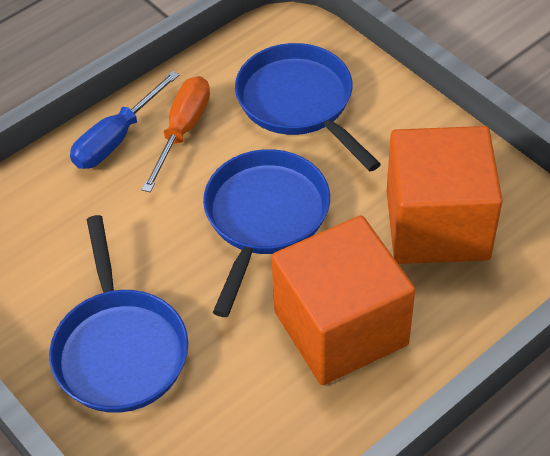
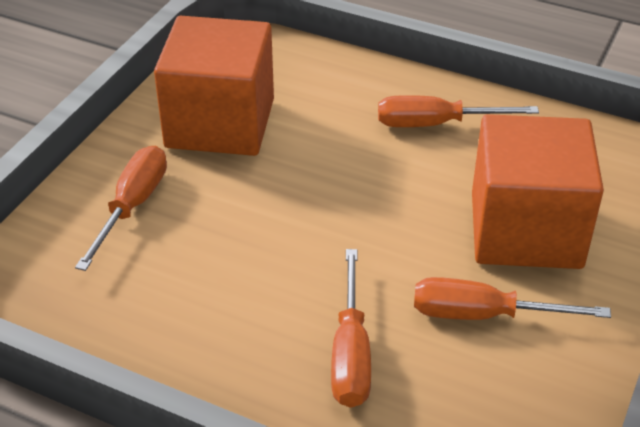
blue pan: 3 -> 0
blue screwdriver: 1 -> 0
orange screwdriver: 1 -> 4

